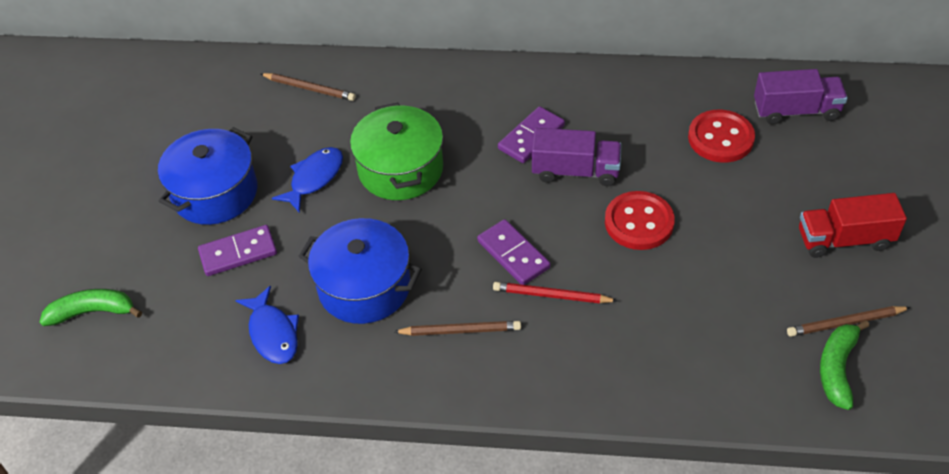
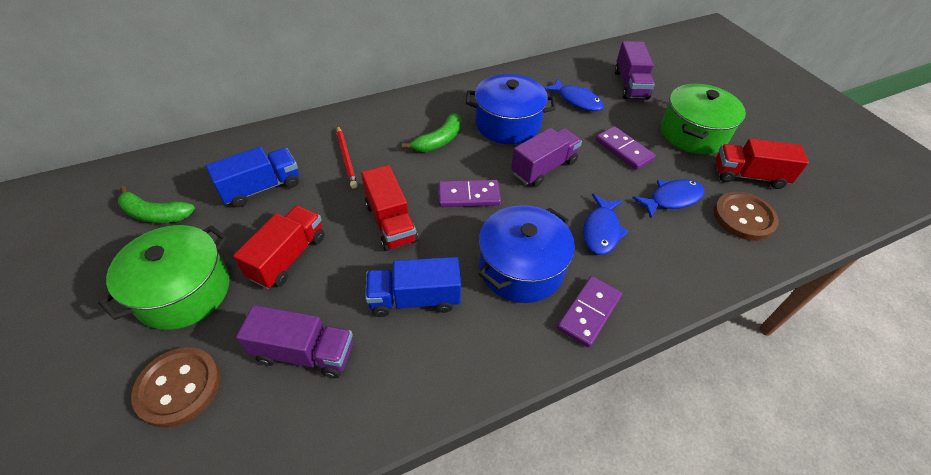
blue fish: 2 -> 3
blue truck: 0 -> 2
brown button: 0 -> 2
brown pencil: 3 -> 0
green pot: 1 -> 2
purple truck: 2 -> 3
red button: 2 -> 0
red truck: 1 -> 3

